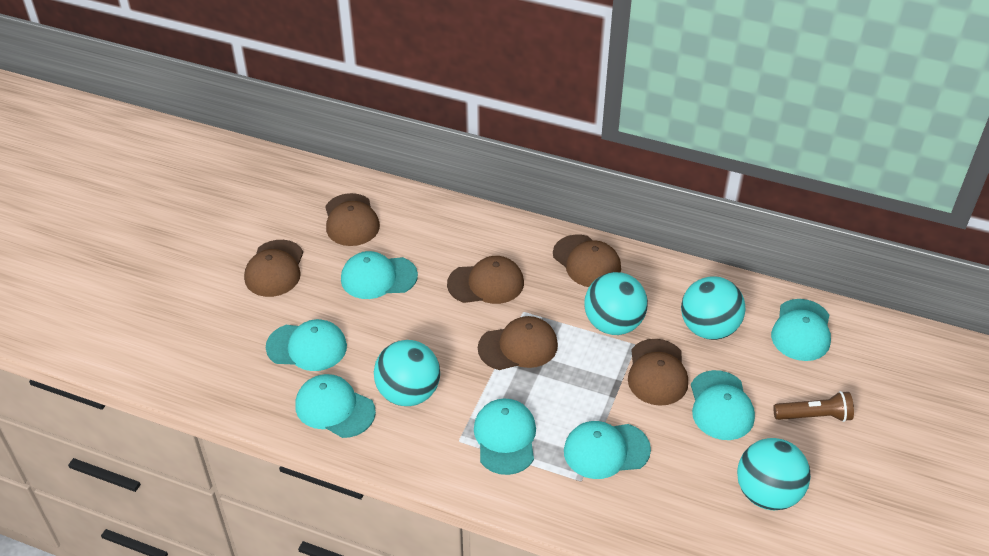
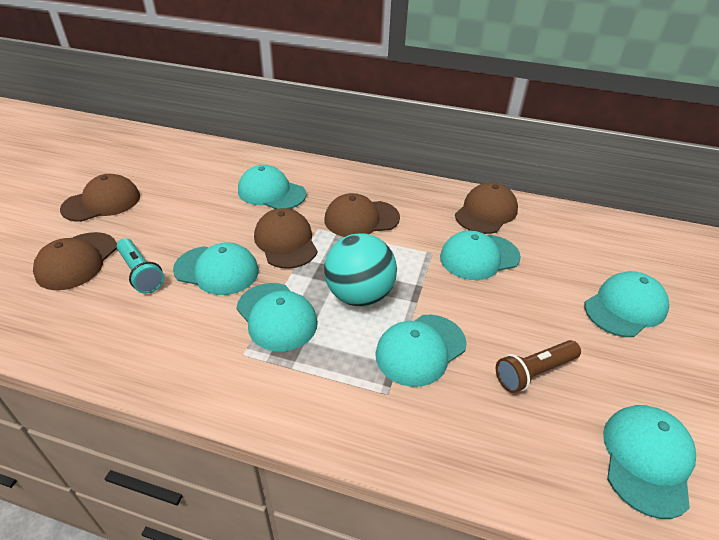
brown cap: 6 -> 5
turquoise ball: 4 -> 1
turquoise flashlight: 0 -> 1

